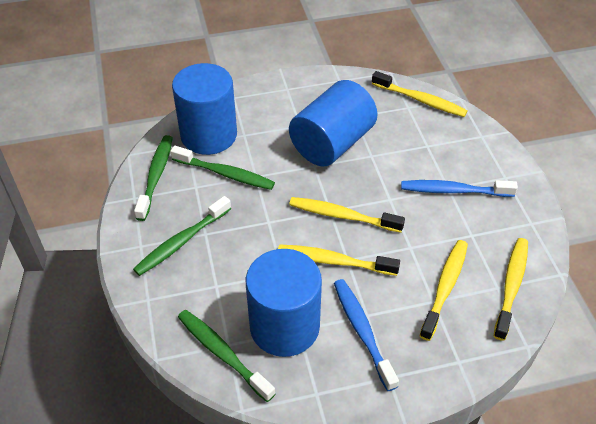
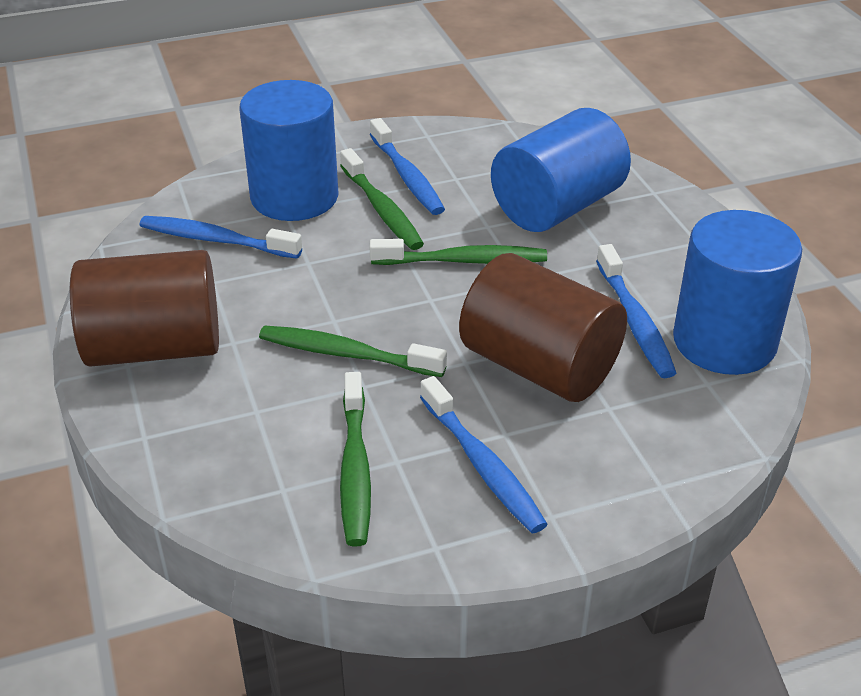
blue toothbrush: 2 -> 4
brown cylinder: 0 -> 2
yellow toothbrush: 5 -> 0

